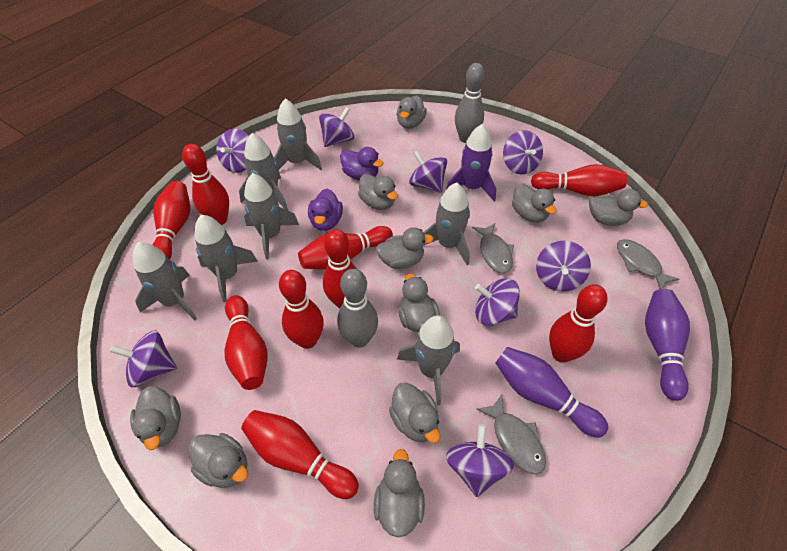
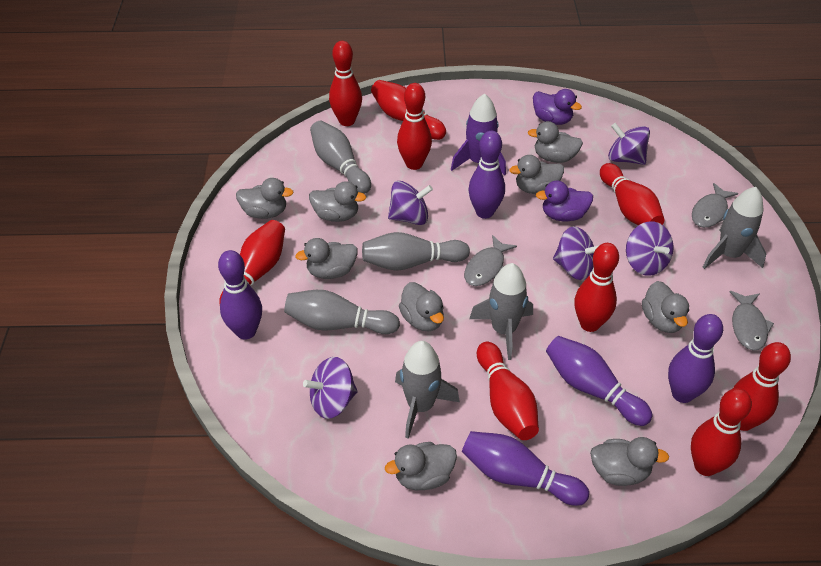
grey bowling pin: 2 -> 3
grey duck: 10 -> 9
grey rocket: 7 -> 3
purple bowling pin: 2 -> 5
purple spinning top: 8 -> 5

